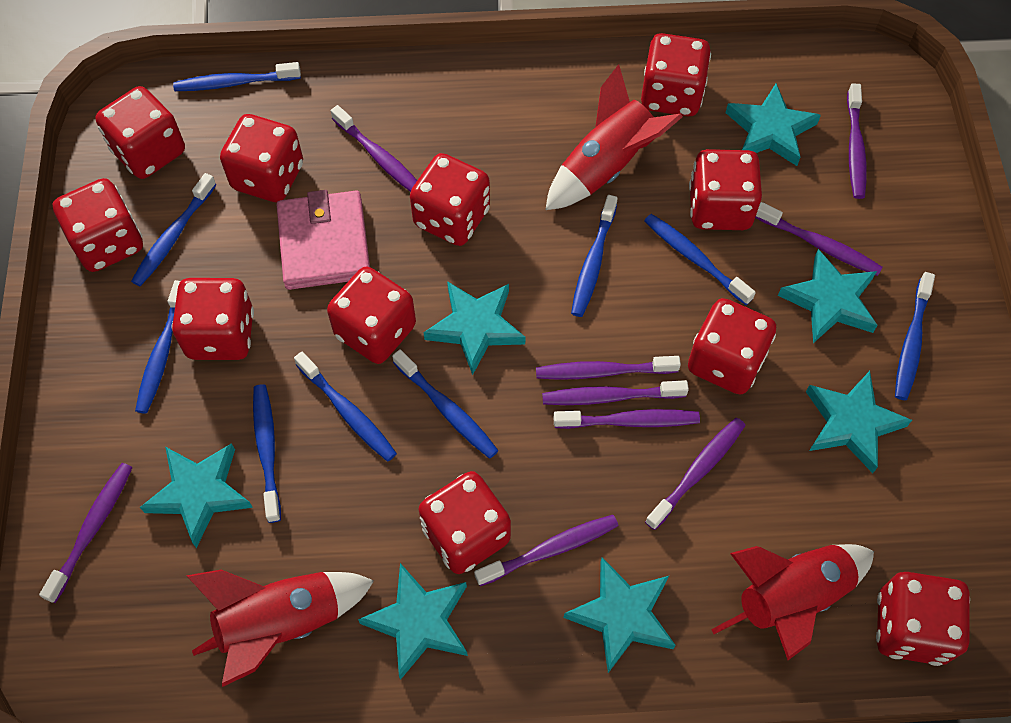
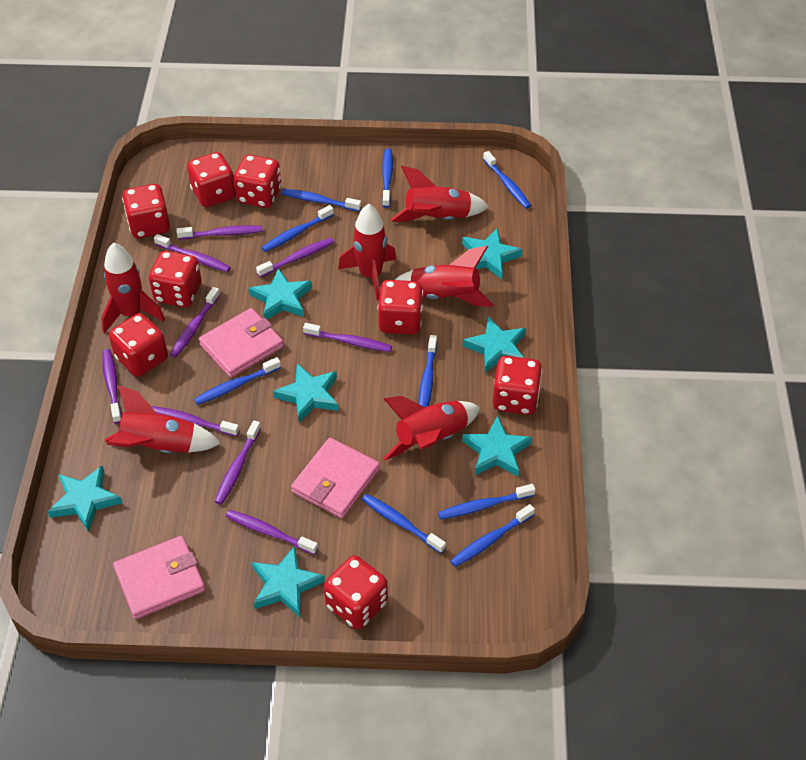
pink wallet: 1 -> 3
red dice: 11 -> 8
red rocket: 3 -> 6

